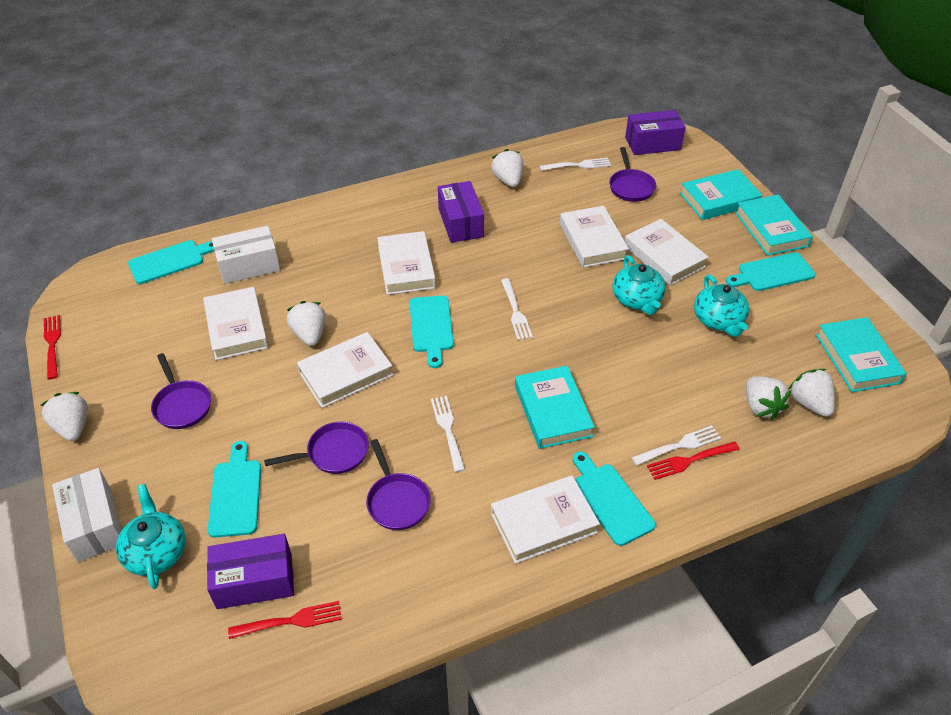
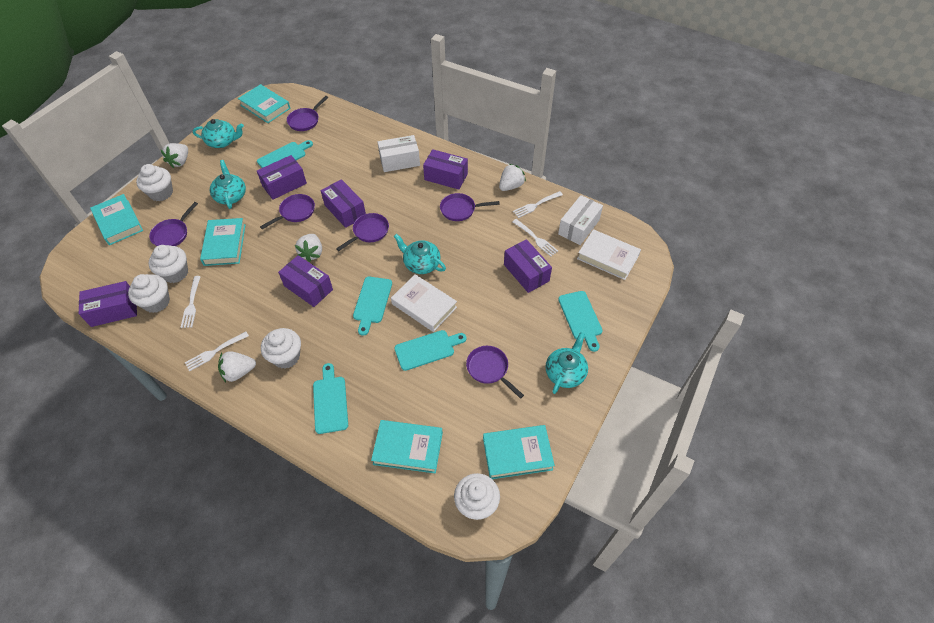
purple box: 3 -> 6
purple pan: 4 -> 6
red fork: 3 -> 0
turquoise book: 4 -> 5
turquoise teapot: 3 -> 4
white book: 6 -> 2
white cupcake: 0 -> 5
white strawberry: 5 -> 4

